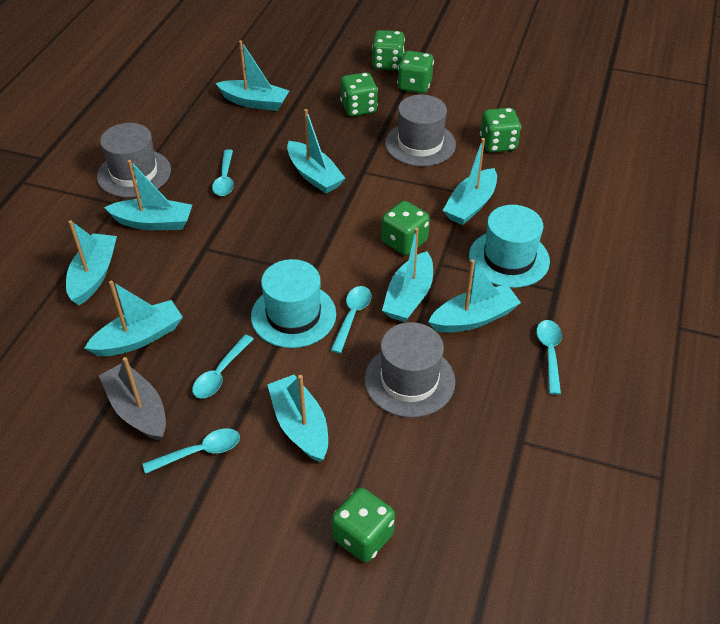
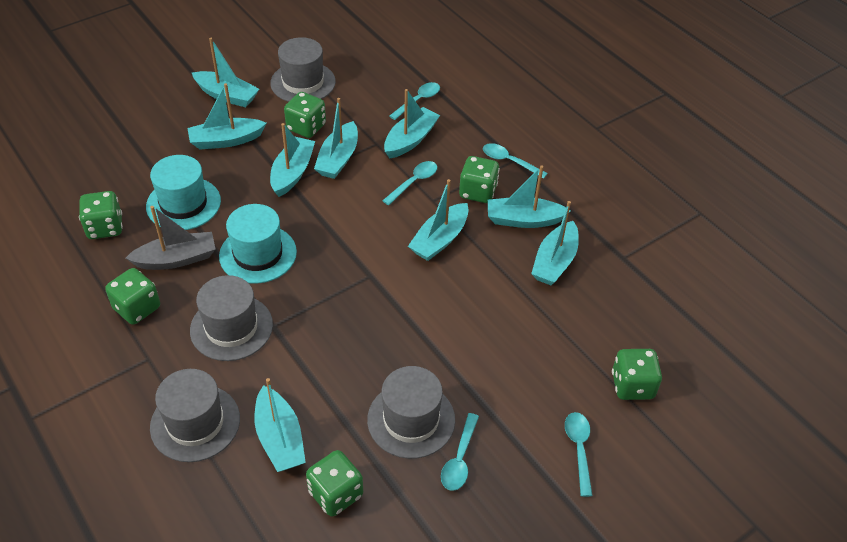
grey hat: 3 -> 4

